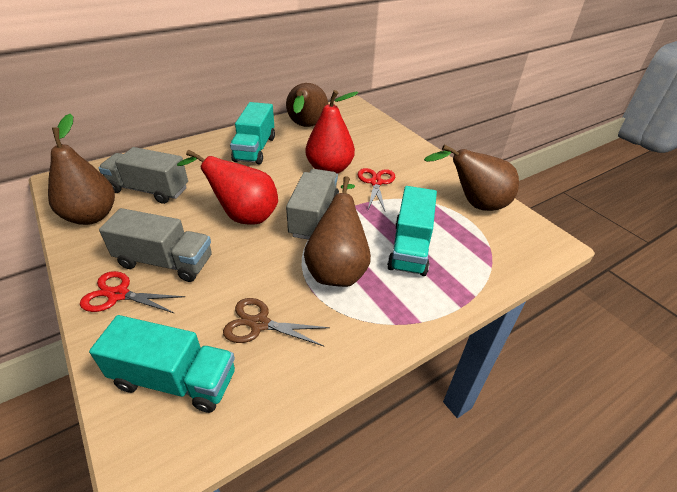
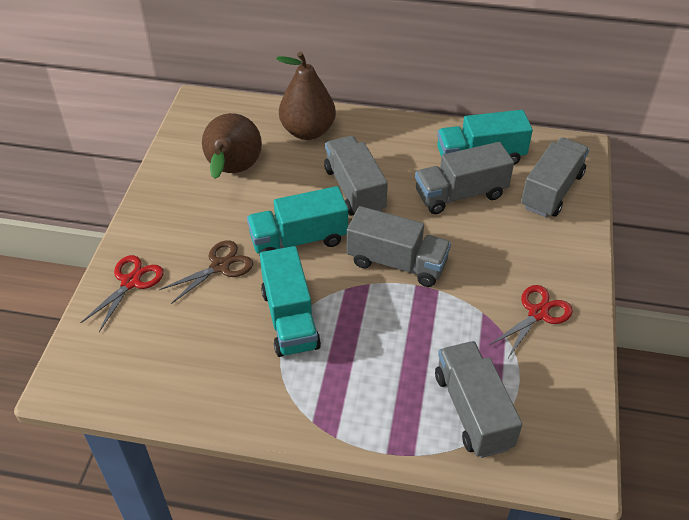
brown pear: 4 -> 2
grey truck: 3 -> 5
red pear: 2 -> 0

